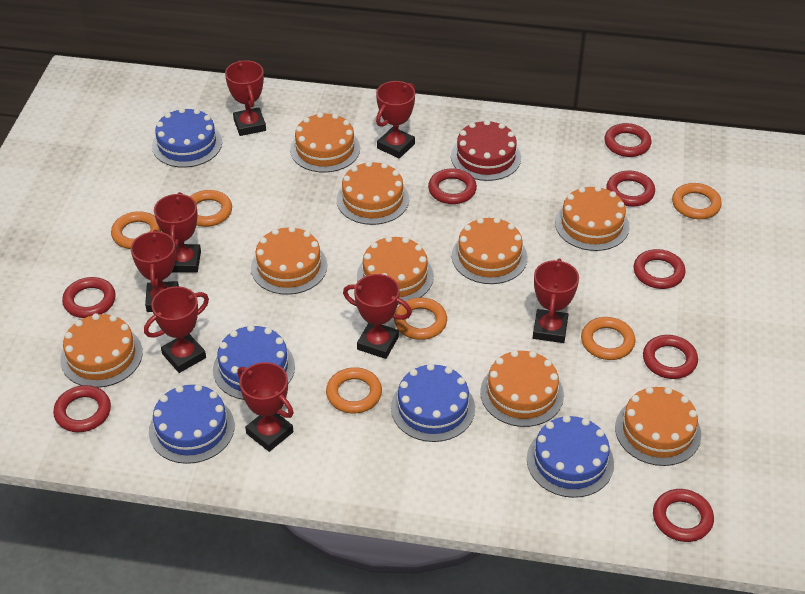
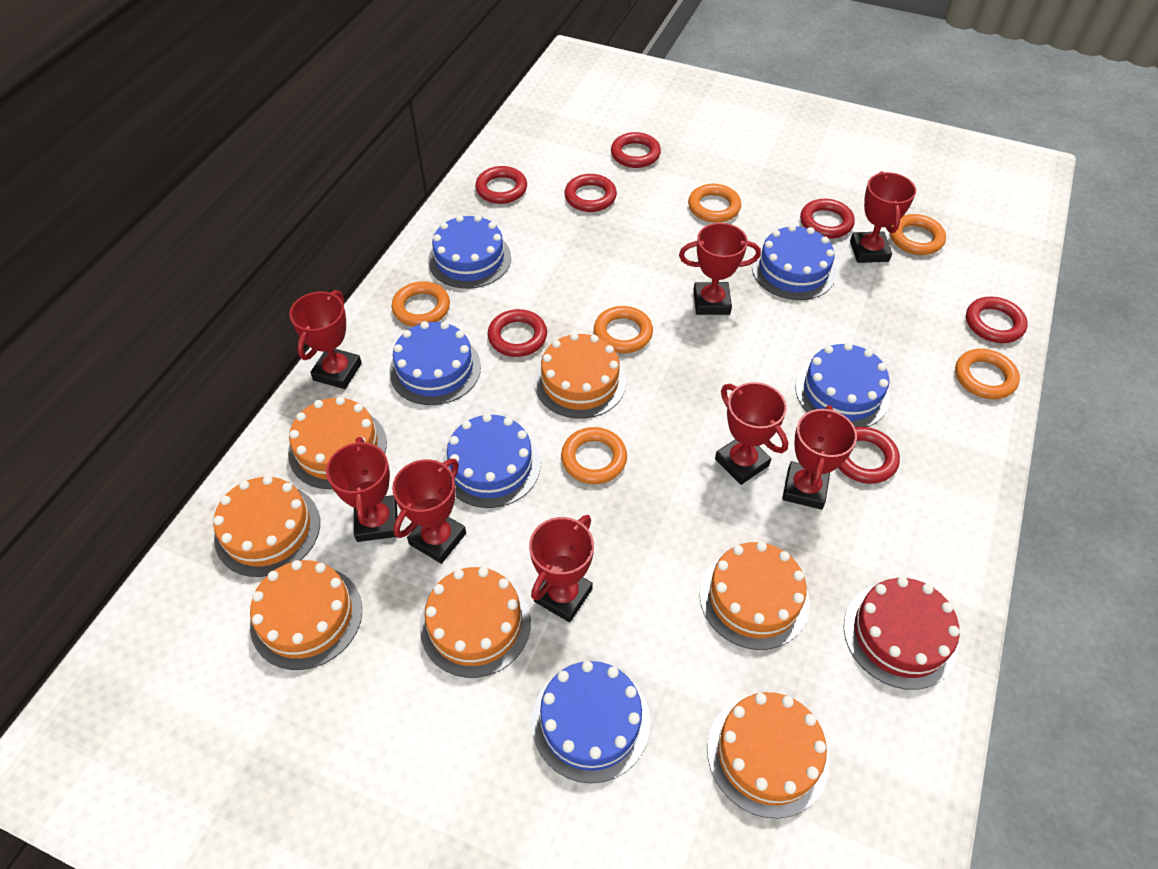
blue cake: 5 -> 6
orange cake: 9 -> 7
red ring: 8 -> 7

